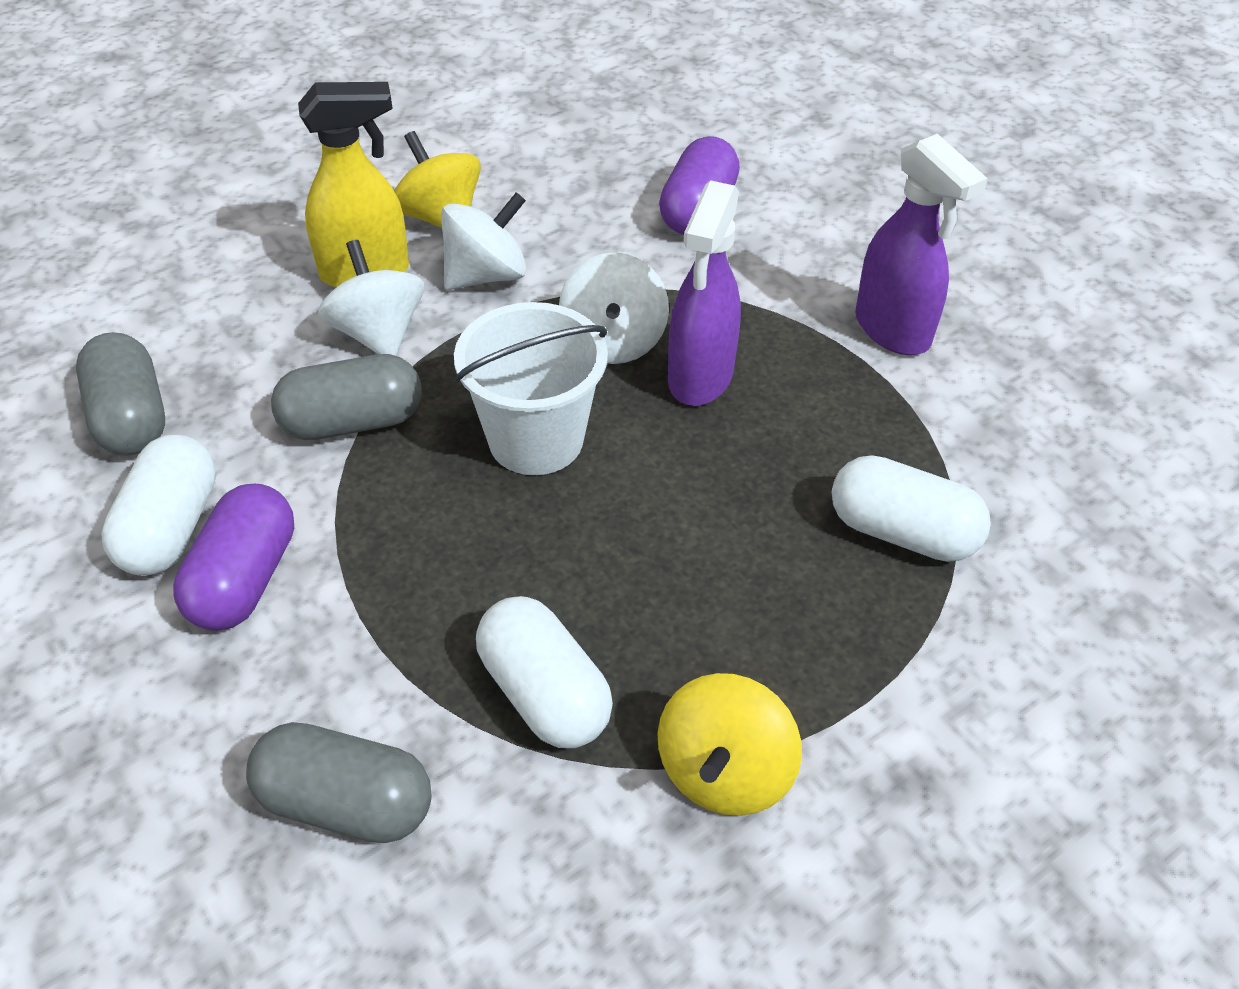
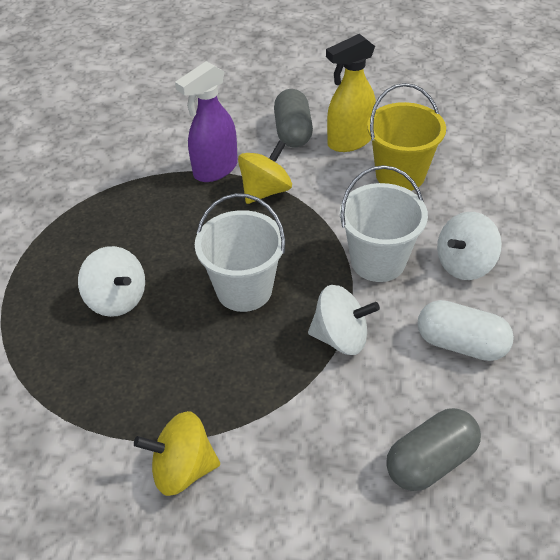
grey capsule: 3 -> 2
purple capsule: 2 -> 0
purple spray bottle: 2 -> 1
white bucket: 1 -> 2
white capsule: 3 -> 1
yellow bucket: 0 -> 1

